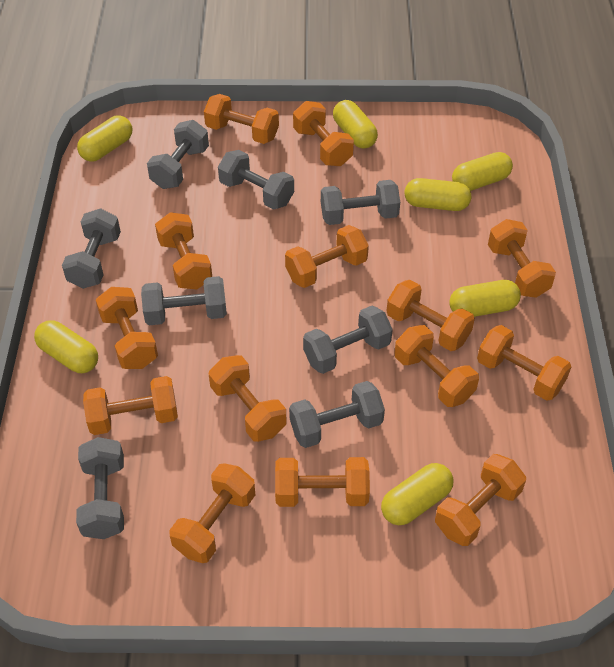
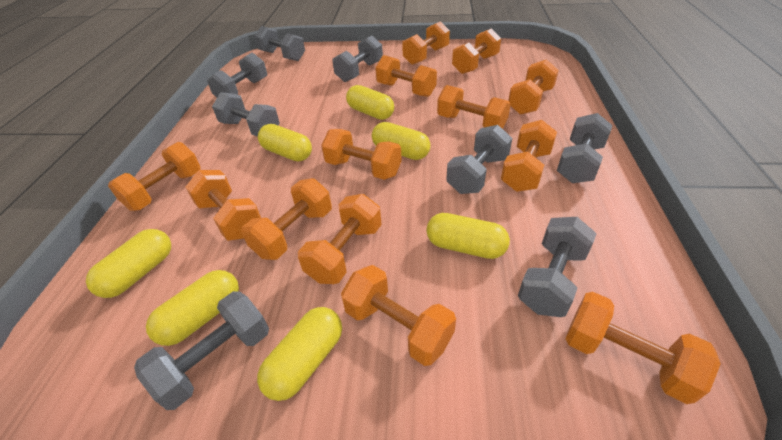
orange dumbbell: 14 -> 13

